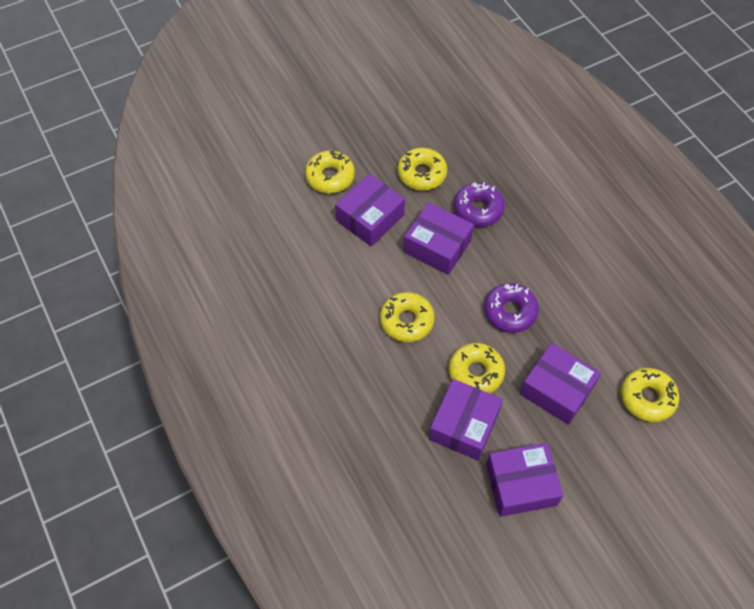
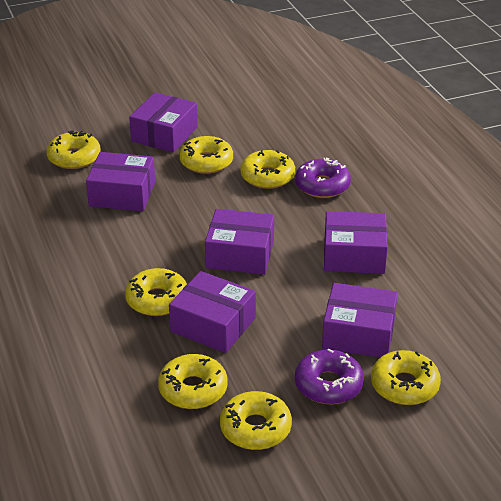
purple box: 5 -> 6
yellow donut: 5 -> 7

